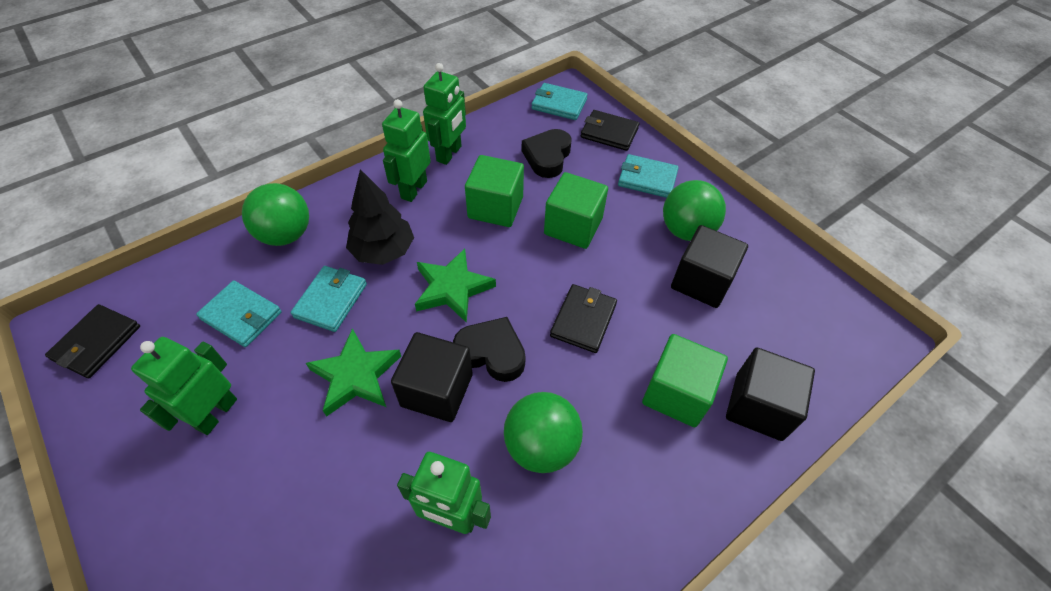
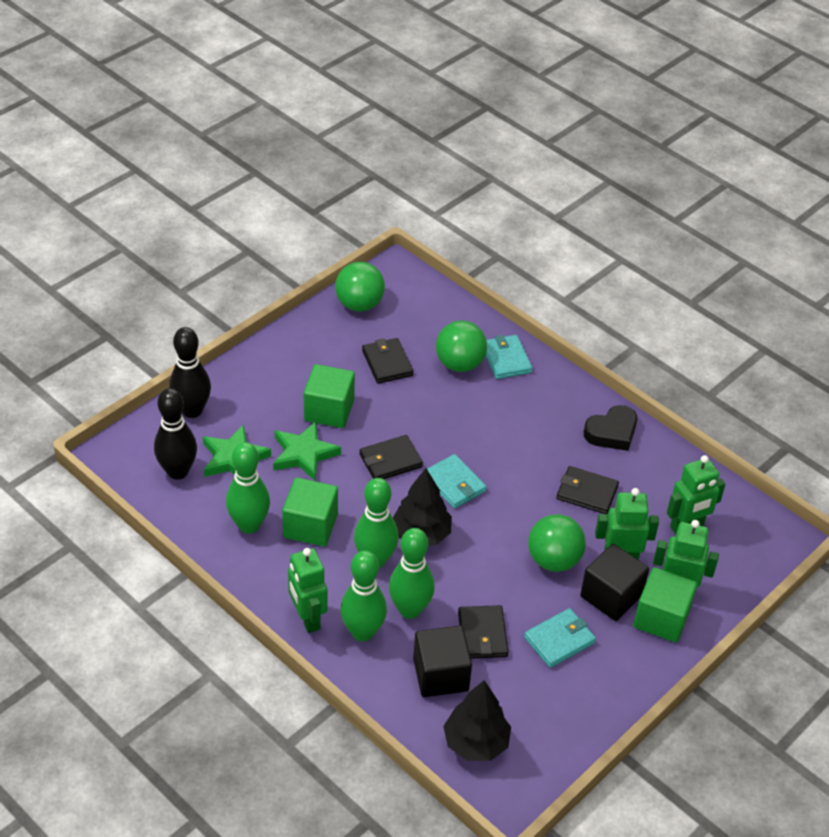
black bowling pin: 0 -> 2
black cube: 3 -> 2
black heart: 2 -> 1
black tree: 1 -> 2
black wallet: 3 -> 4
green bowling pin: 0 -> 4
turquoise wallet: 4 -> 3

